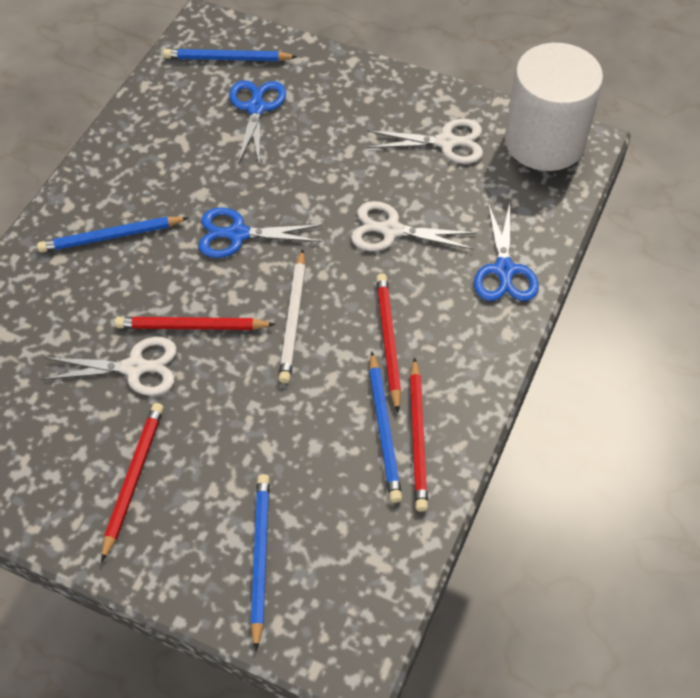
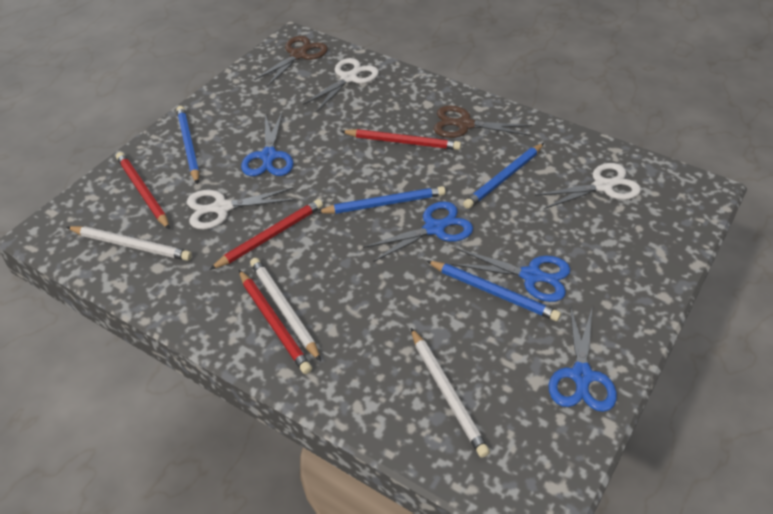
blue scissors: 3 -> 4
brown scissors: 0 -> 2
white cylinder: 1 -> 0
white pencil: 1 -> 3

